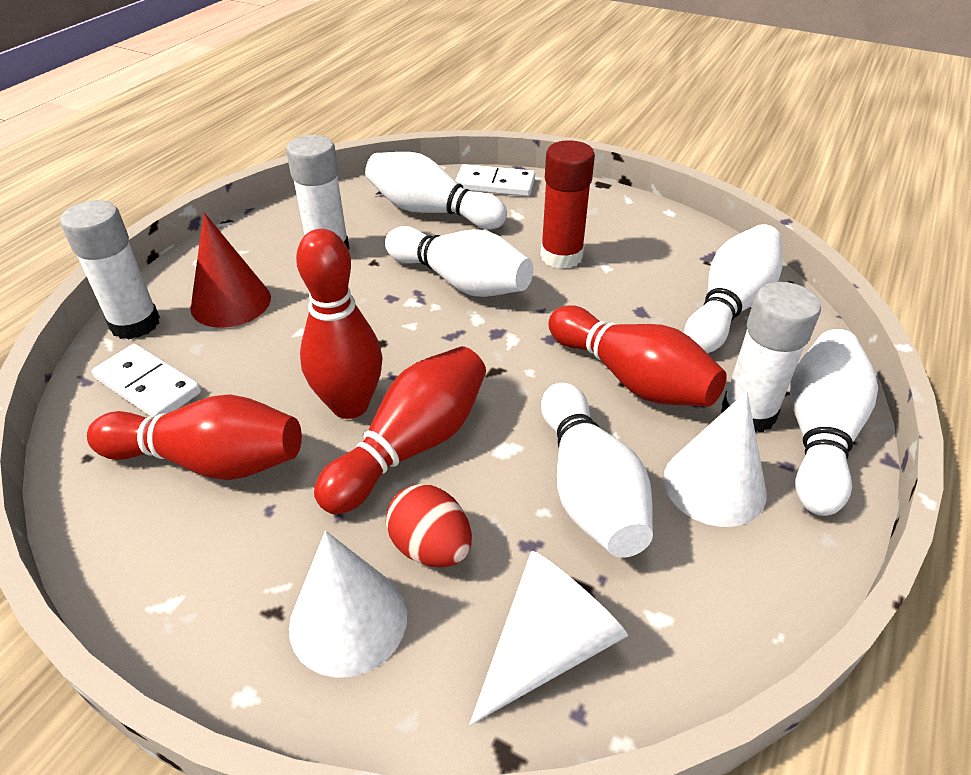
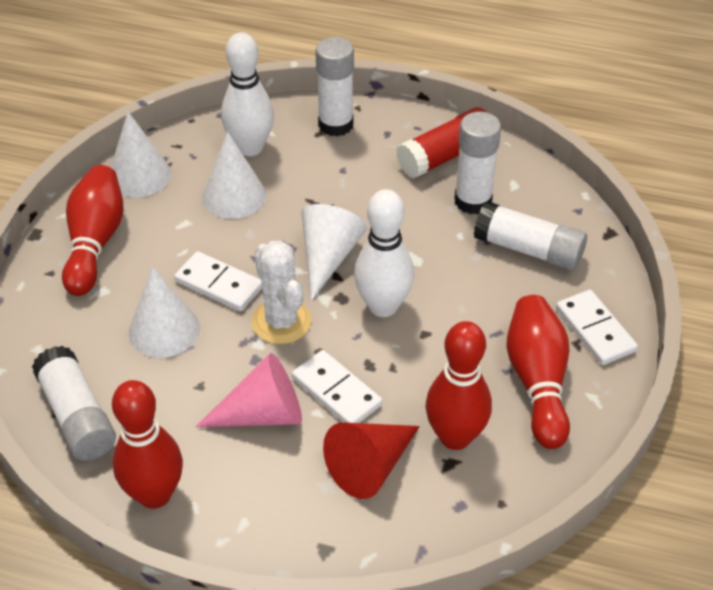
pink cone: 0 -> 1
red egg: 1 -> 0
white bowling pin: 5 -> 2
white cactus: 0 -> 1
white cone: 3 -> 4
white domino: 2 -> 3
white glue stick: 3 -> 4

